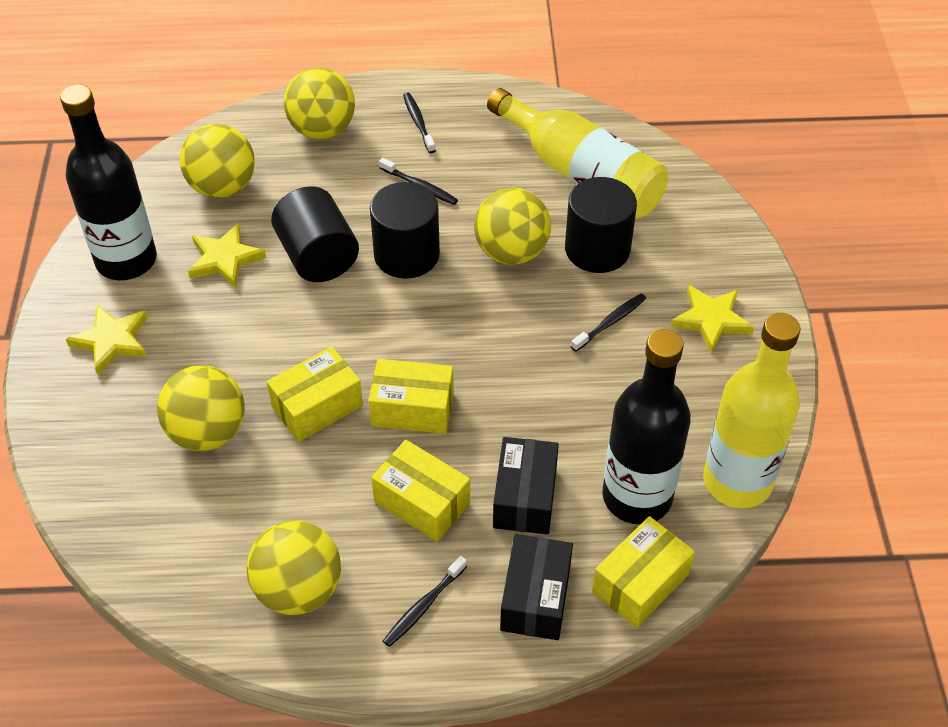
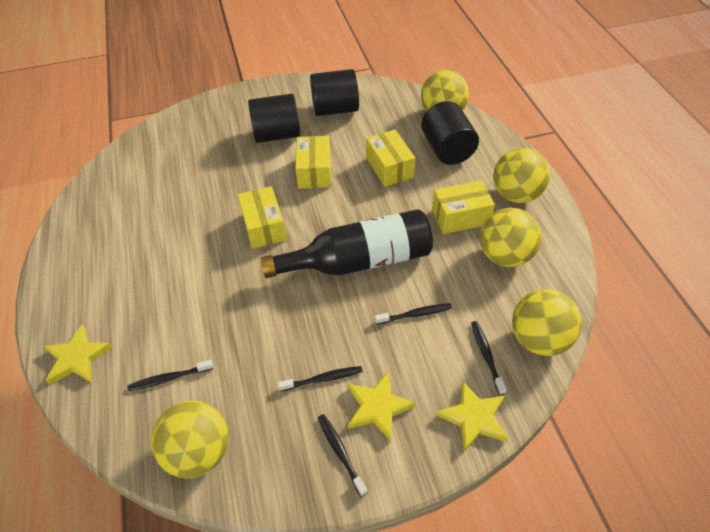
black bottle: 2 -> 1
black box: 2 -> 0
black toothbrush: 4 -> 5
yellow bottle: 2 -> 0

